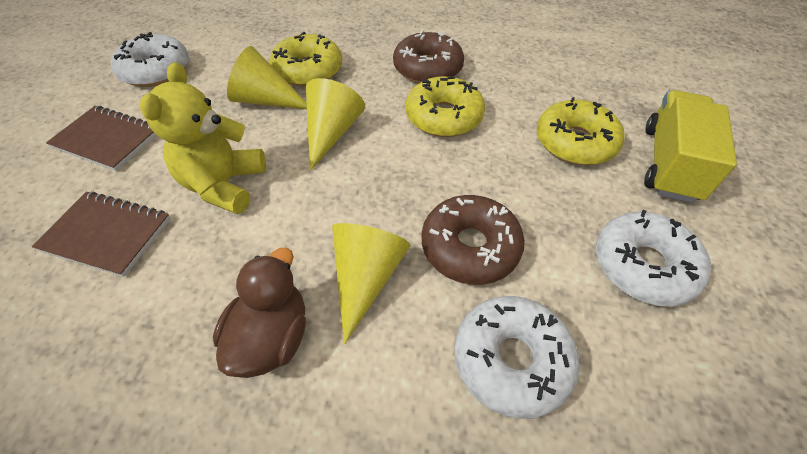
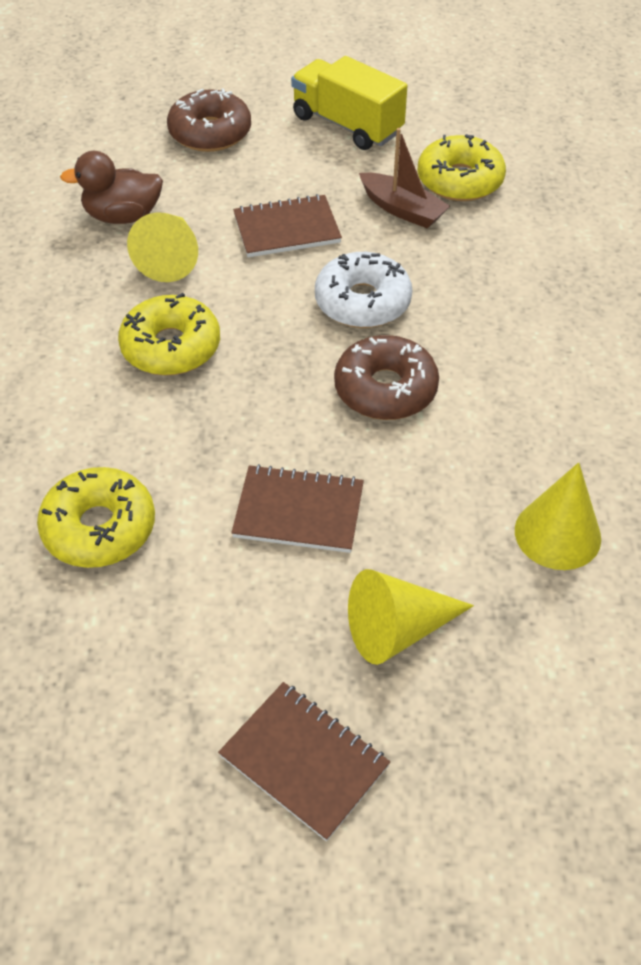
brown boat: 0 -> 1
brown notebook: 2 -> 3
white donut: 3 -> 1
yellow teddy bear: 1 -> 0

